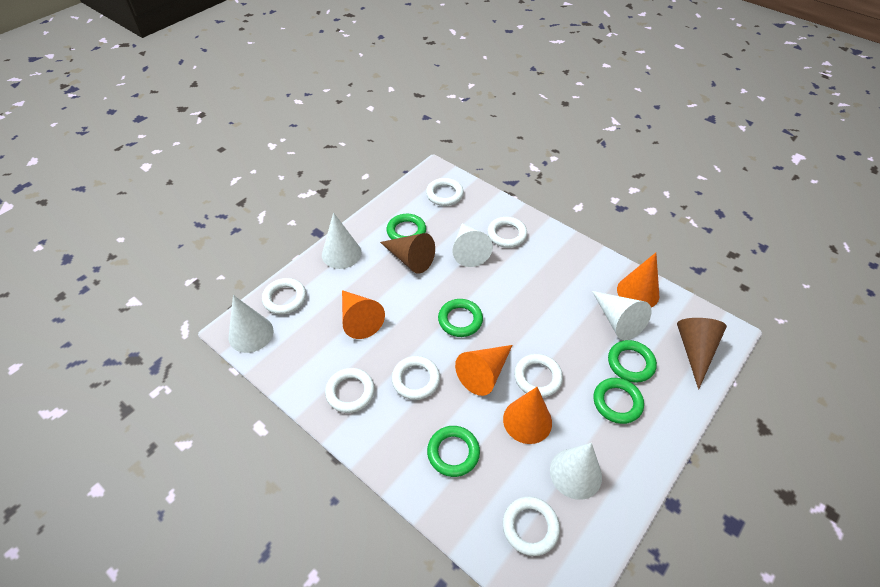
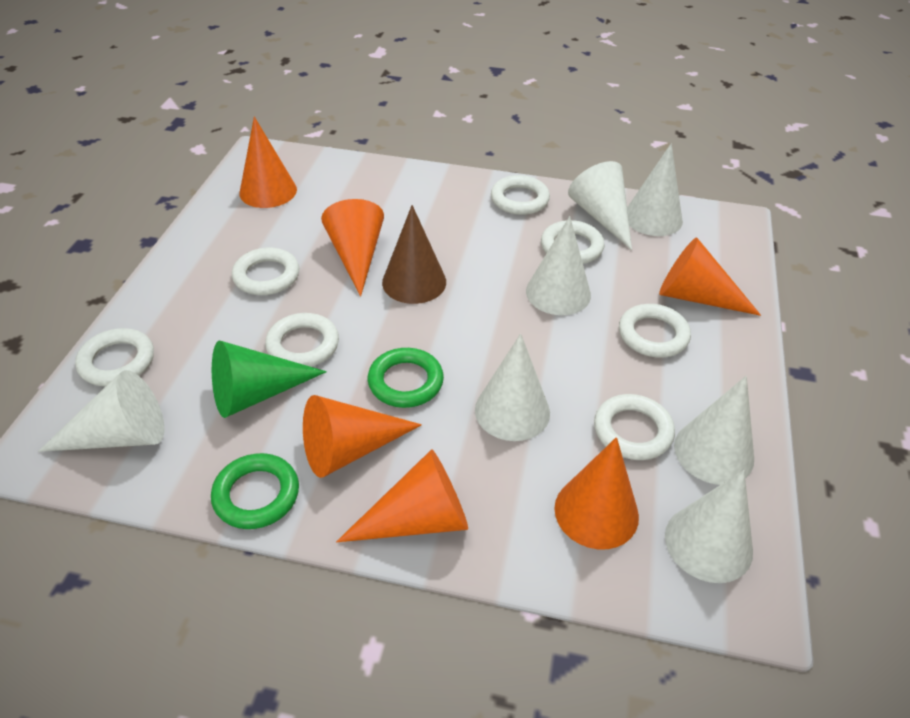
brown cone: 2 -> 1
green cone: 0 -> 1
green ring: 5 -> 2
orange cone: 4 -> 6
white cone: 5 -> 7

